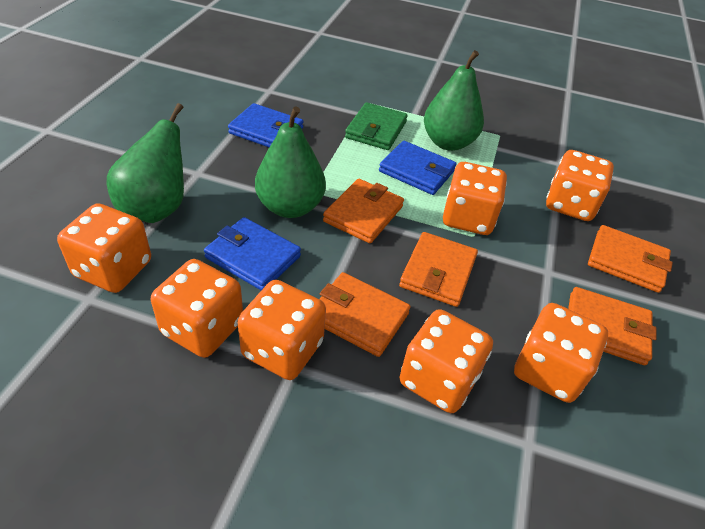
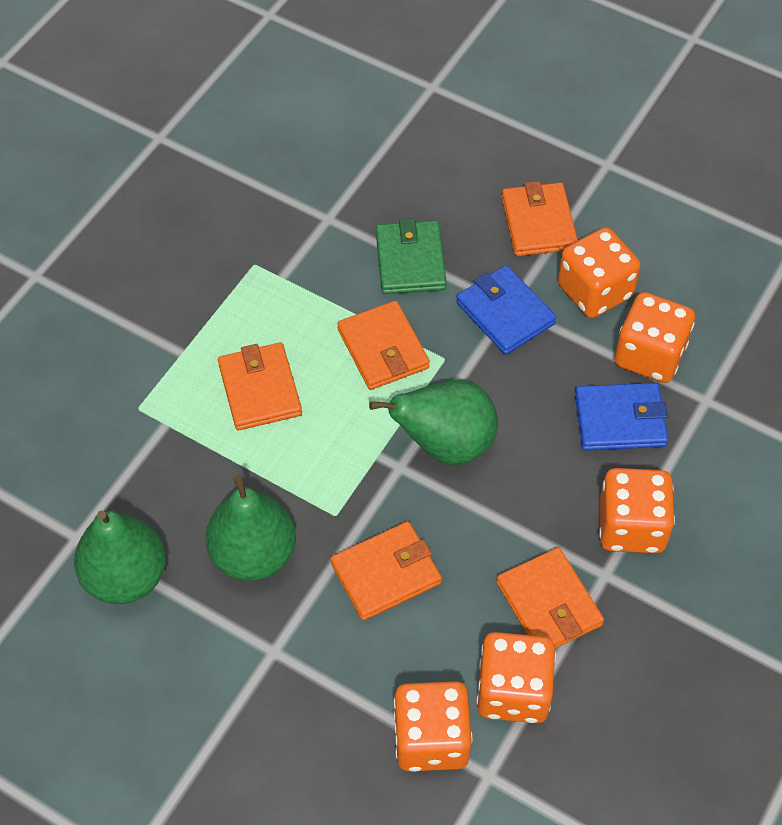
blue wallet: 3 -> 2
orange dice: 7 -> 5

